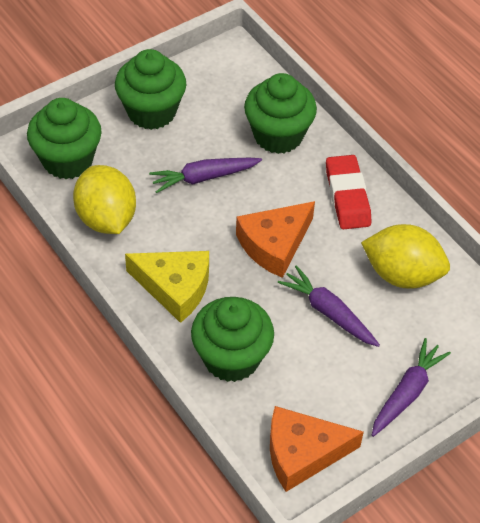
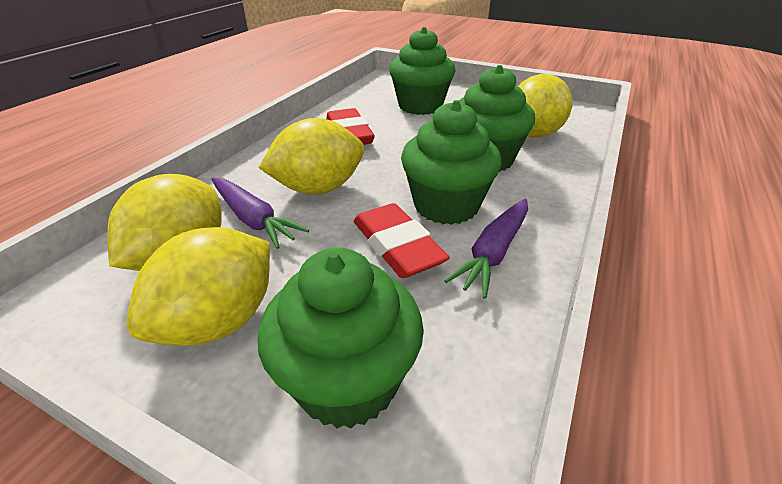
orange cheese: 2 -> 0
purple carrot: 3 -> 2
red eraser: 1 -> 2
yellow cheese: 1 -> 0
yellow lemon: 2 -> 4

